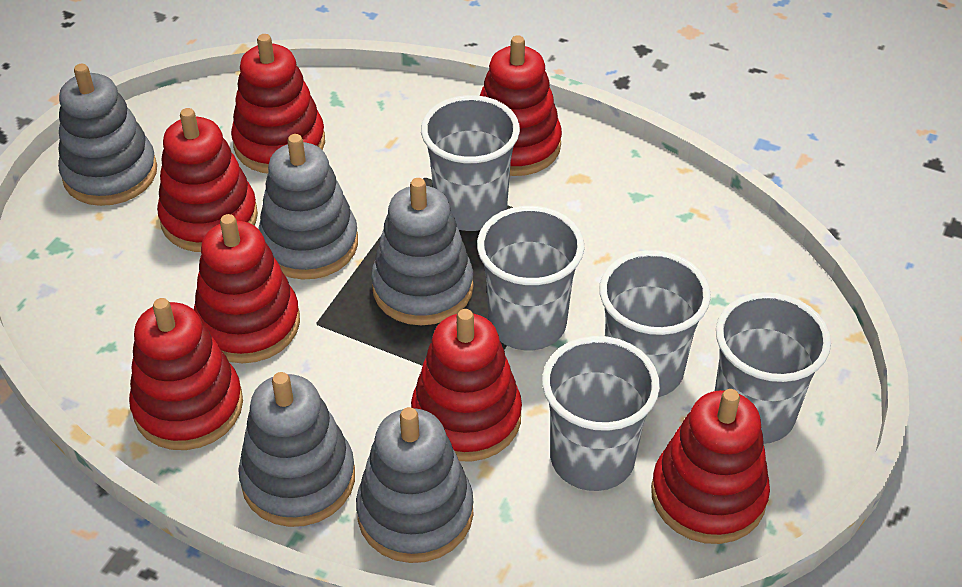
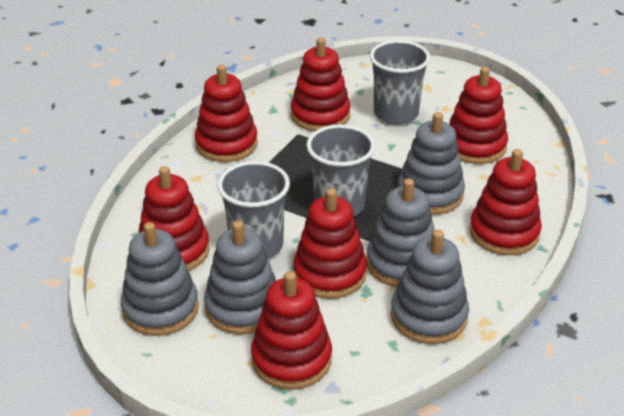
grey cup: 5 -> 3

